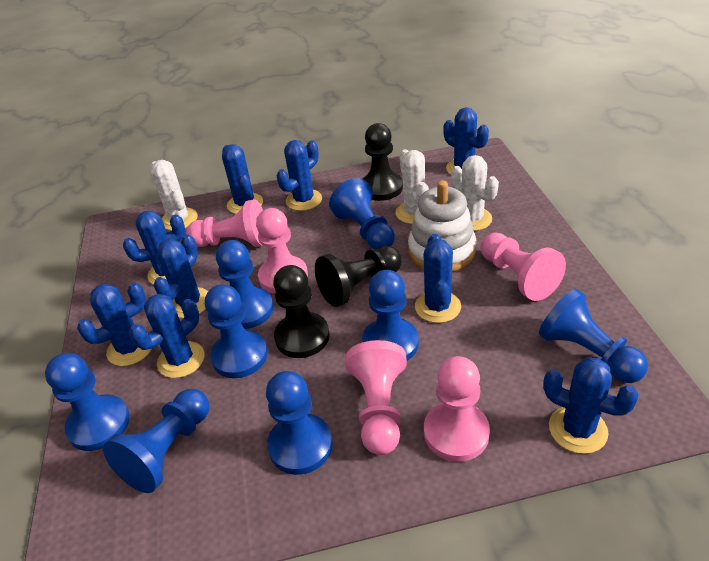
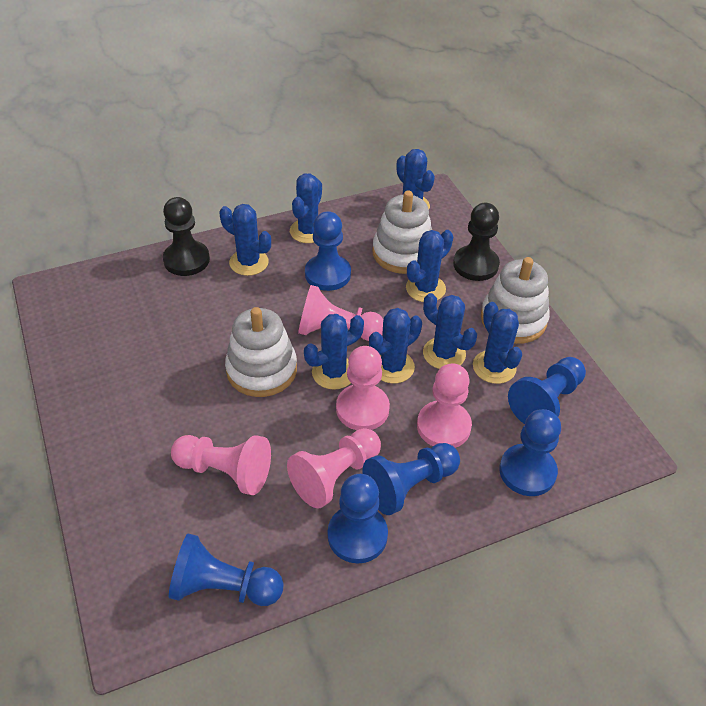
black pawn: 3 -> 2
blue cactus: 9 -> 8
blue pawn: 8 -> 6
white cactus: 3 -> 0
white stacking toy: 1 -> 3

